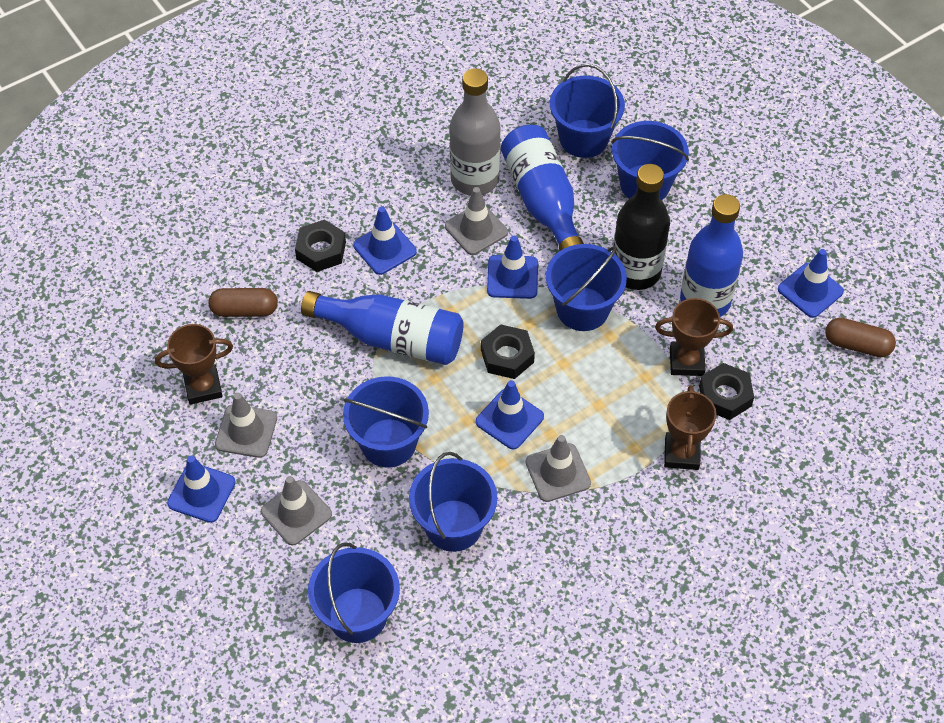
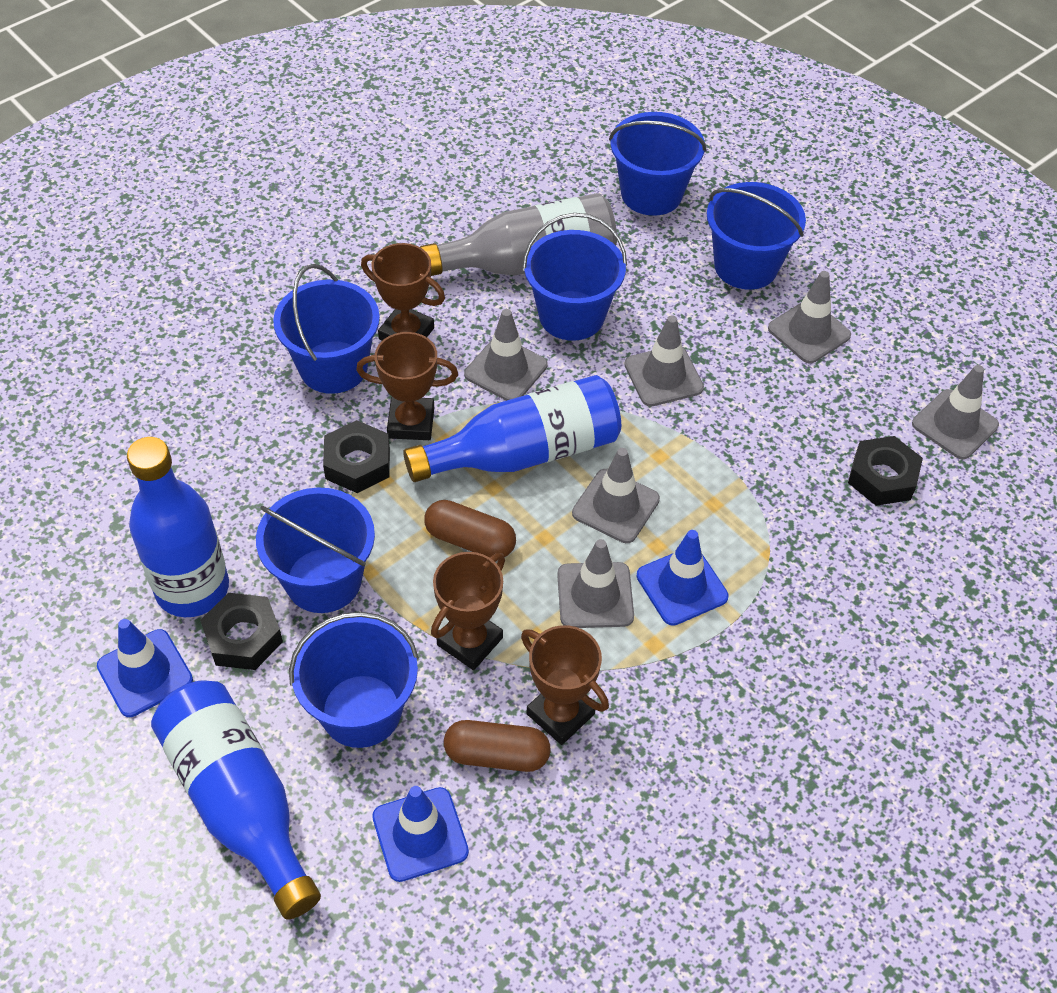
black bottle: 1 -> 0
blue traffic cone: 5 -> 3
brown trophy: 3 -> 4
grey traffic cone: 4 -> 6

